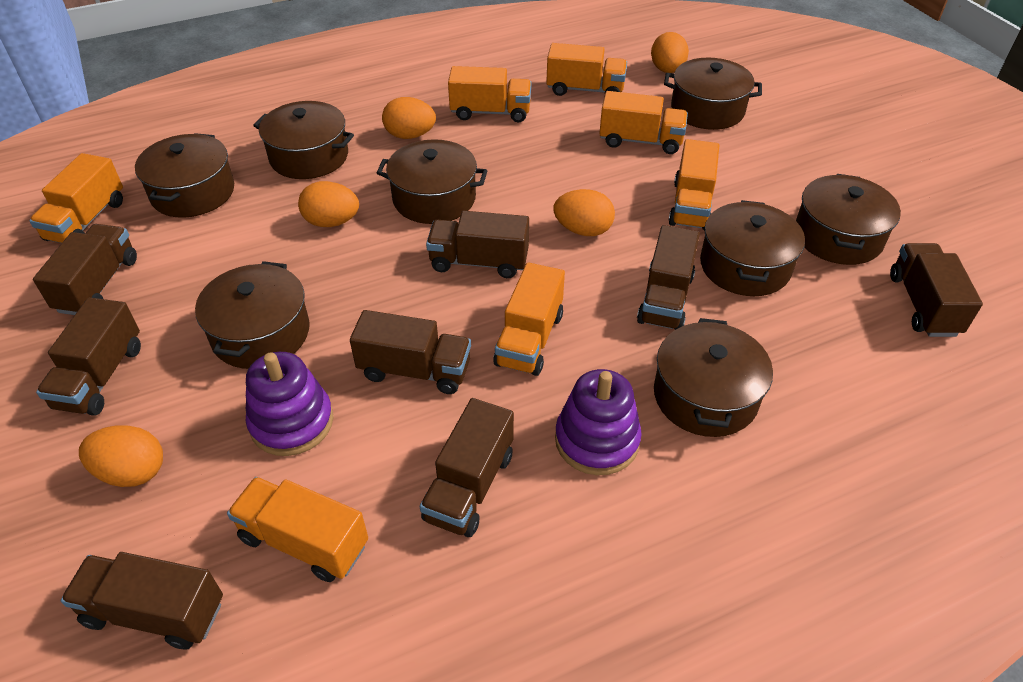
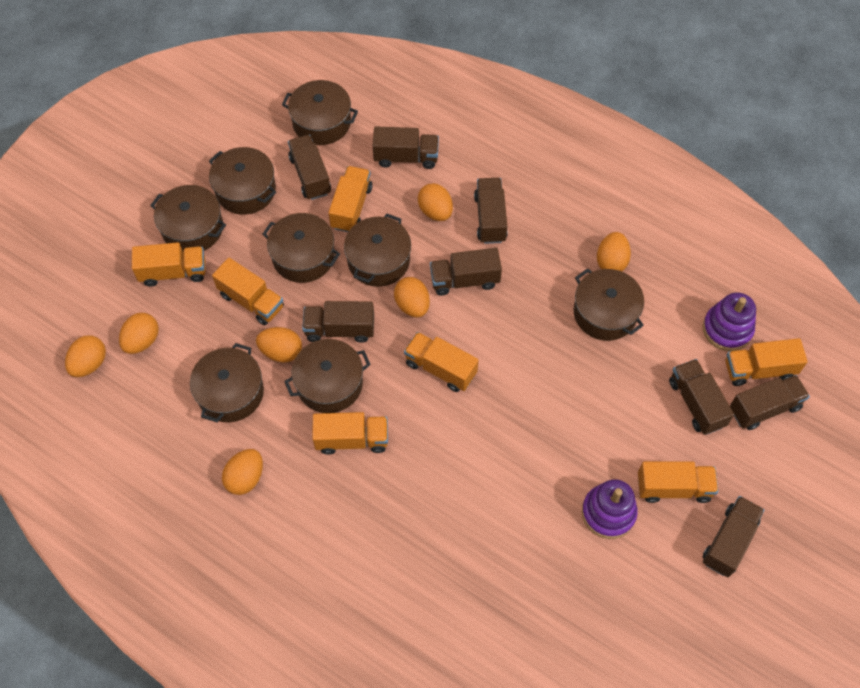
orange egg: 5 -> 7

